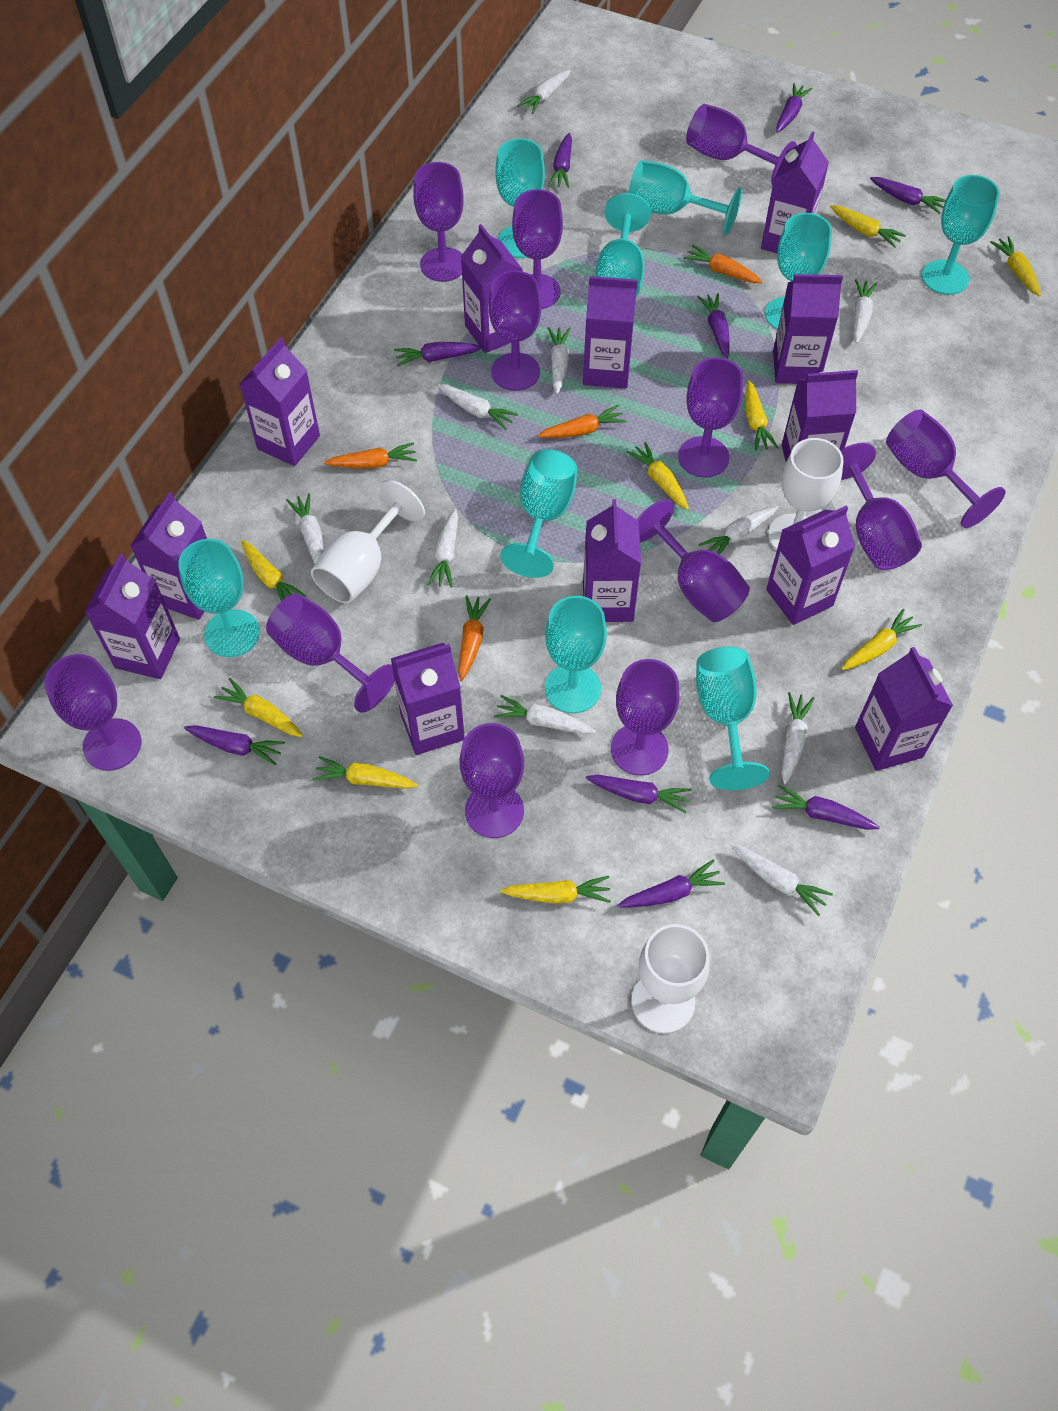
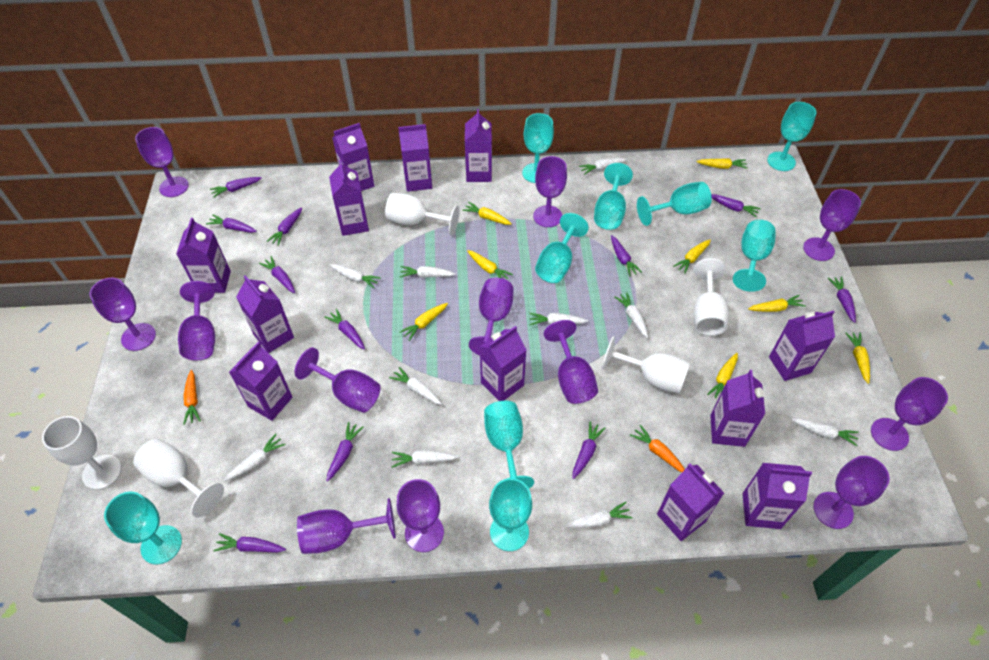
orange carrot: 4 -> 2
purple carrot: 9 -> 11
white goblet: 3 -> 5
yellow carrot: 9 -> 8

